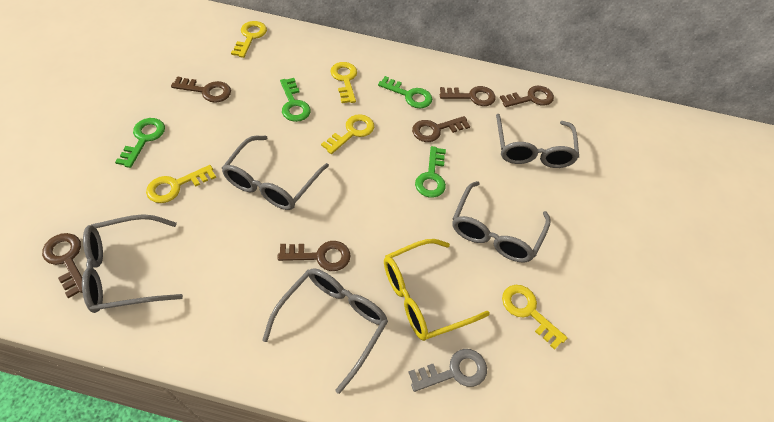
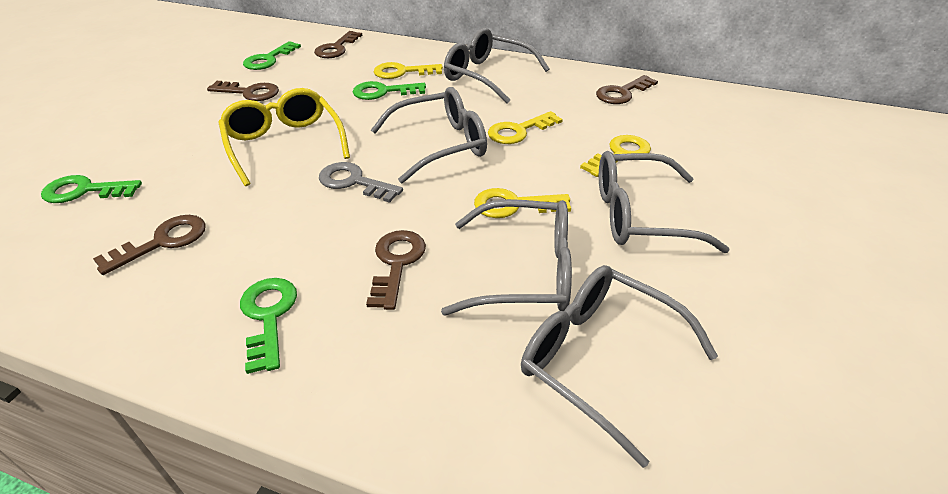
brown key: 6 -> 5
yellow key: 5 -> 4

